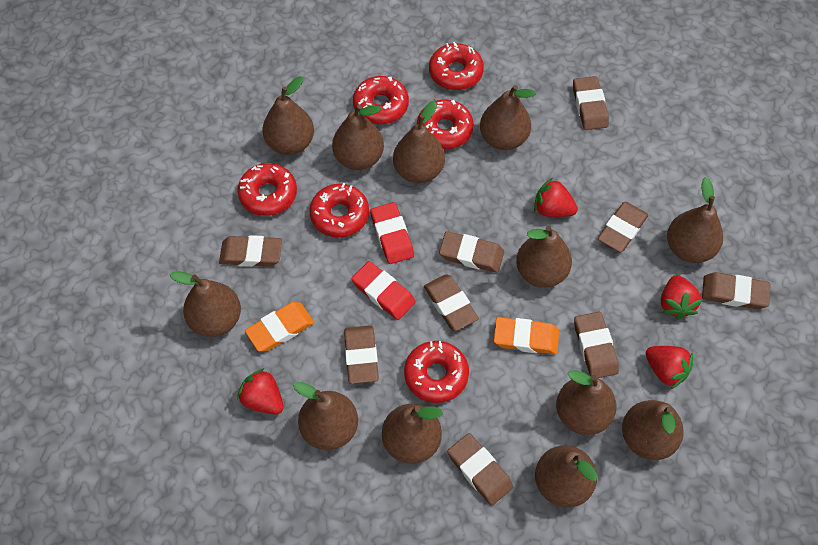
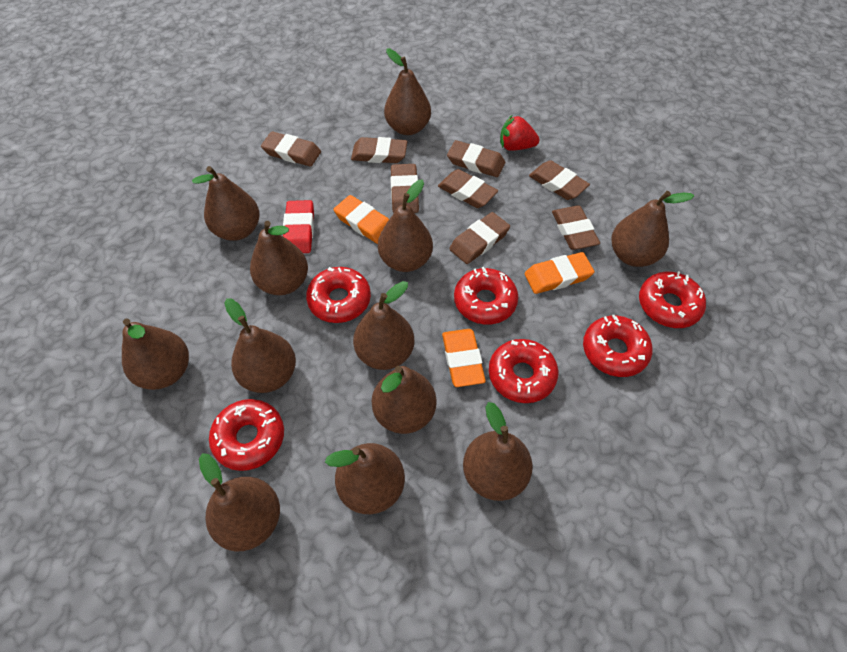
brown eraser: 9 -> 8
orange eraser: 2 -> 3
red eraser: 2 -> 1
red strawberry: 4 -> 1

